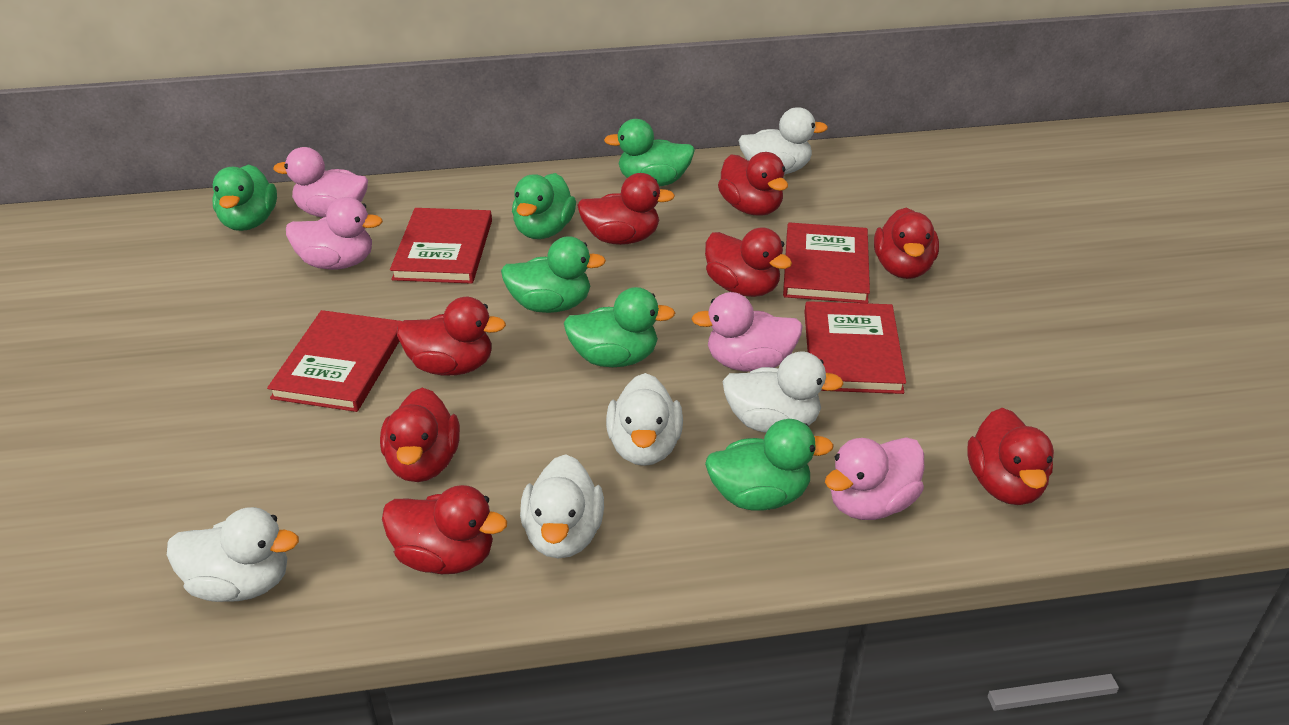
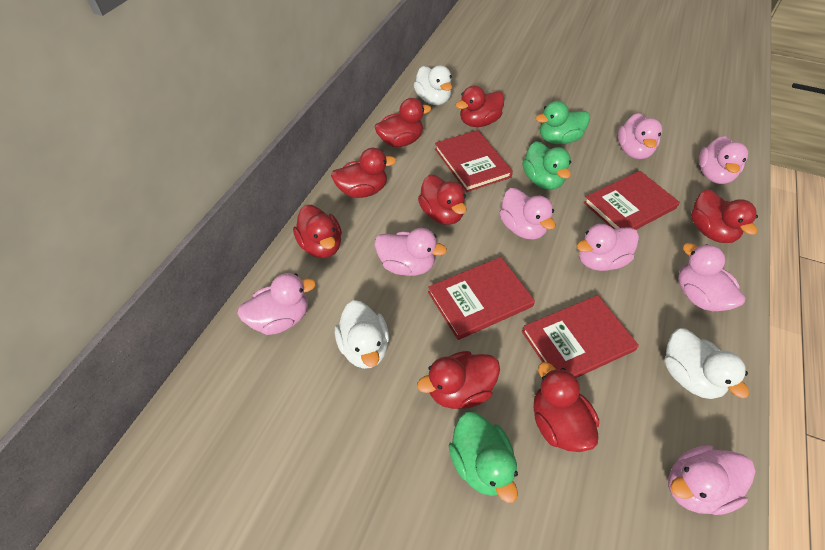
green duck: 6 -> 3
pink duck: 4 -> 8
white duck: 5 -> 3

